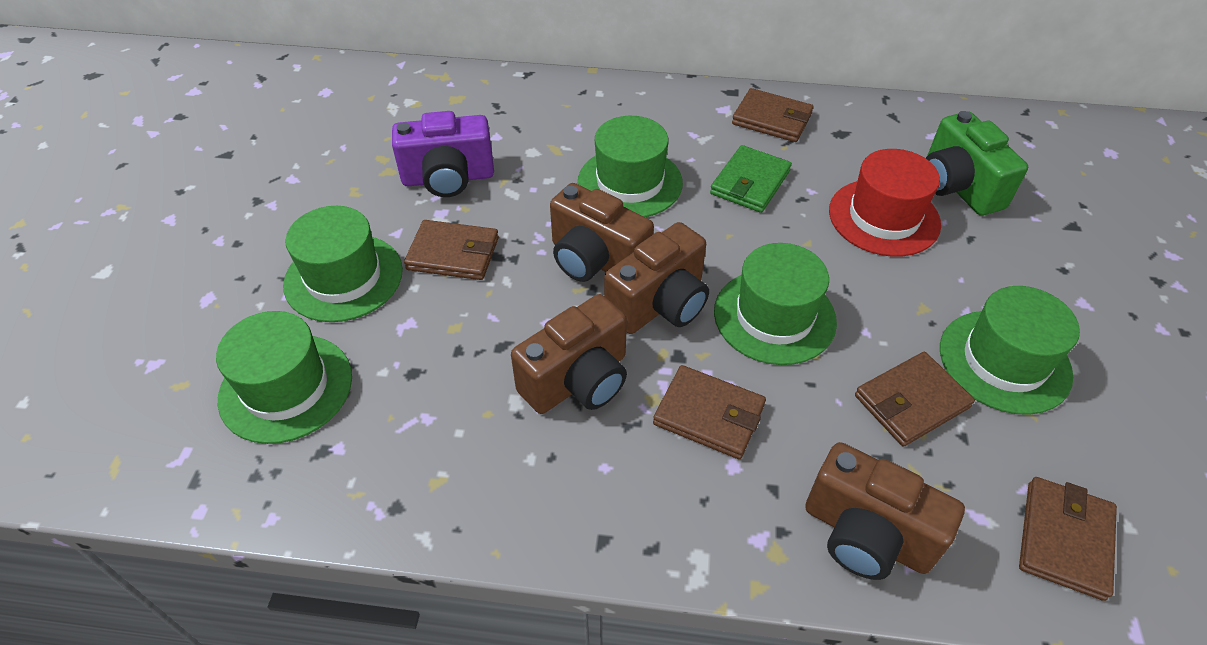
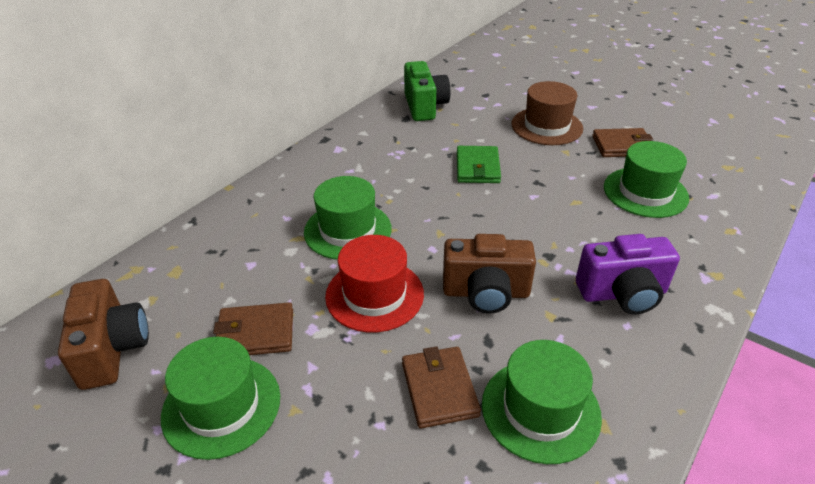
brown camera: 4 -> 2
brown hat: 0 -> 1
brown wallet: 5 -> 3
green hat: 5 -> 4

